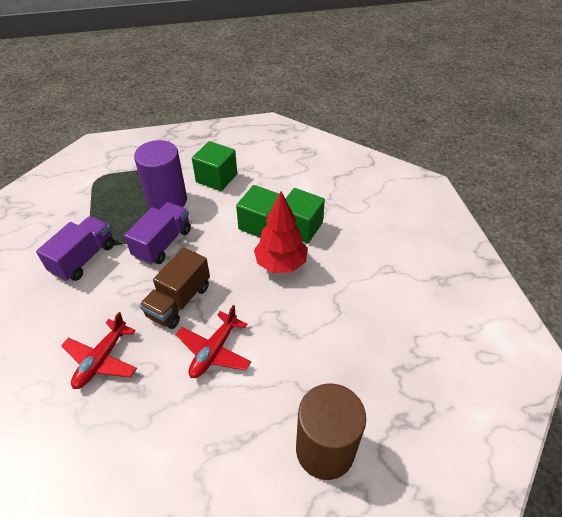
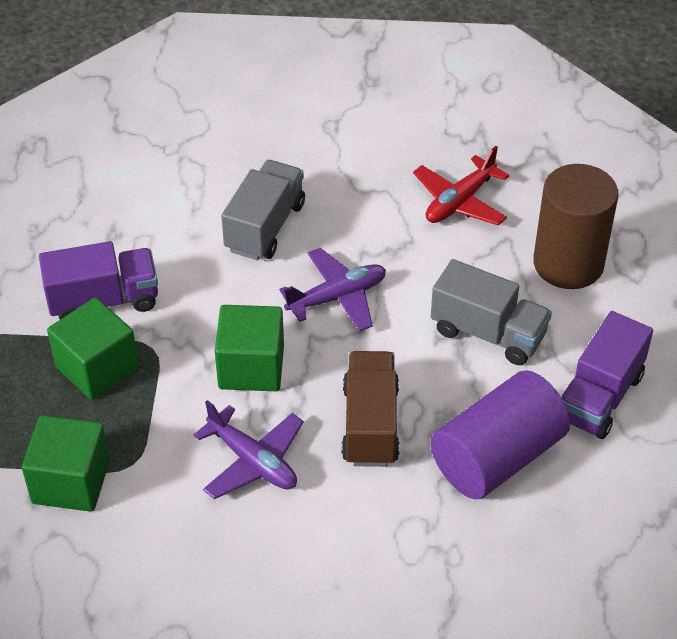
grey truck: 0 -> 2
purple plane: 0 -> 2
red plane: 2 -> 1
red tree: 1 -> 0

